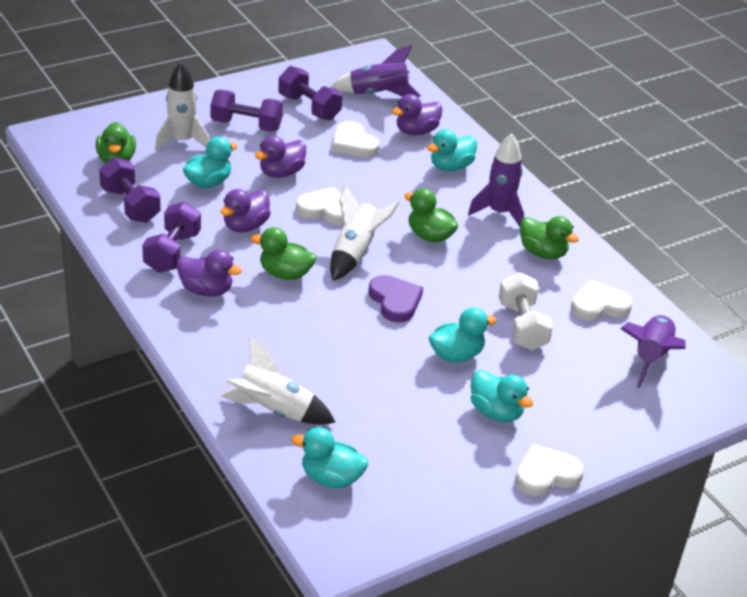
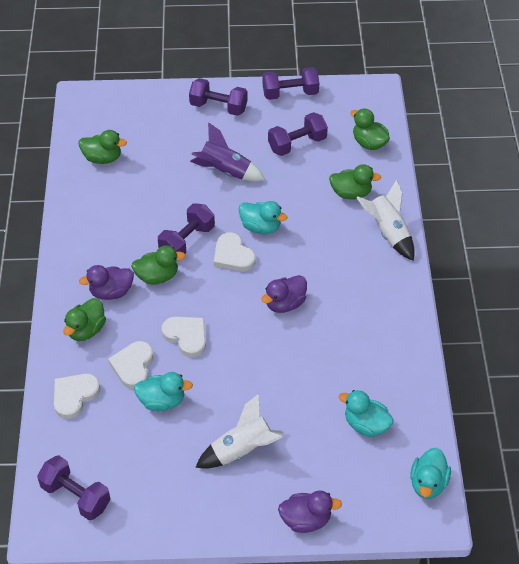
green duck: 4 -> 5
purple duck: 4 -> 3
purple dumbbell: 4 -> 5
purple heart: 1 -> 0
purple rocket: 3 -> 1
turquoise duck: 5 -> 4
white dumbbell: 1 -> 0
white rocket: 3 -> 2

